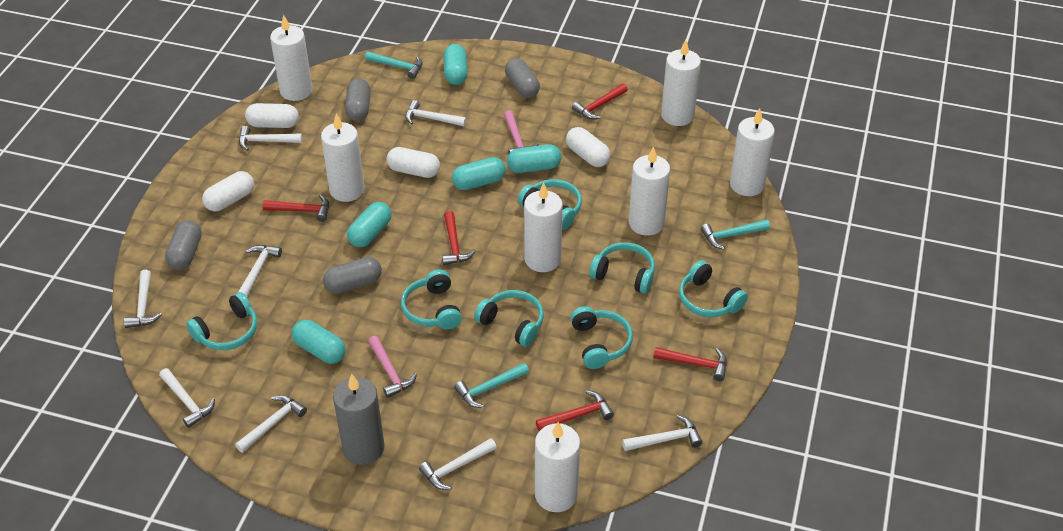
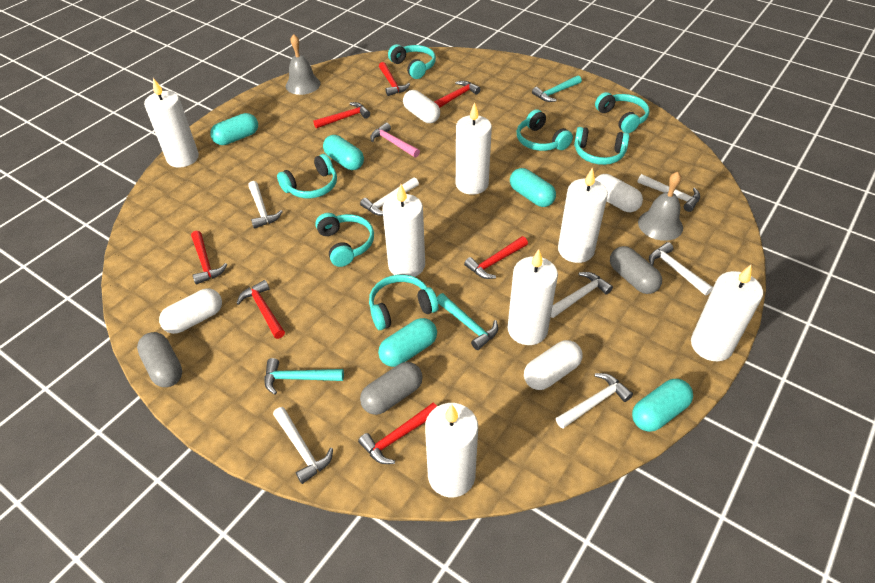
grey bell: 0 -> 2
grey candle: 1 -> 0
grey capsule: 4 -> 3
pink hammer: 2 -> 1
red hammer: 5 -> 7
white hammer: 8 -> 7

